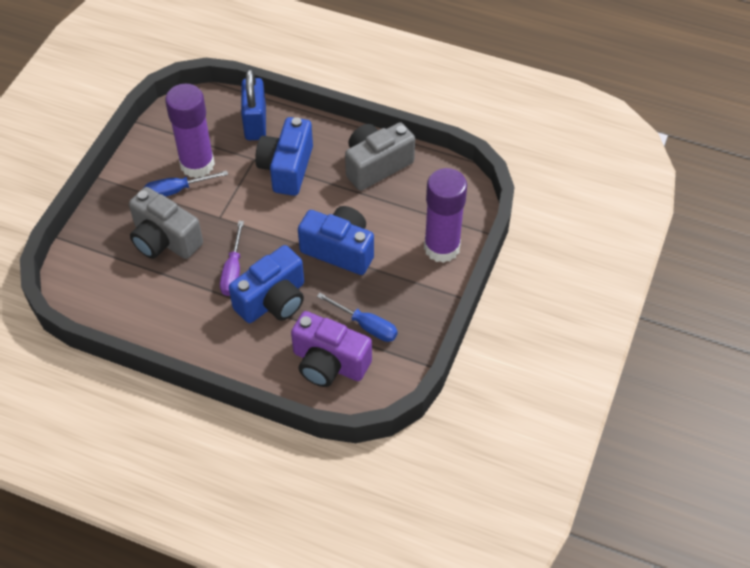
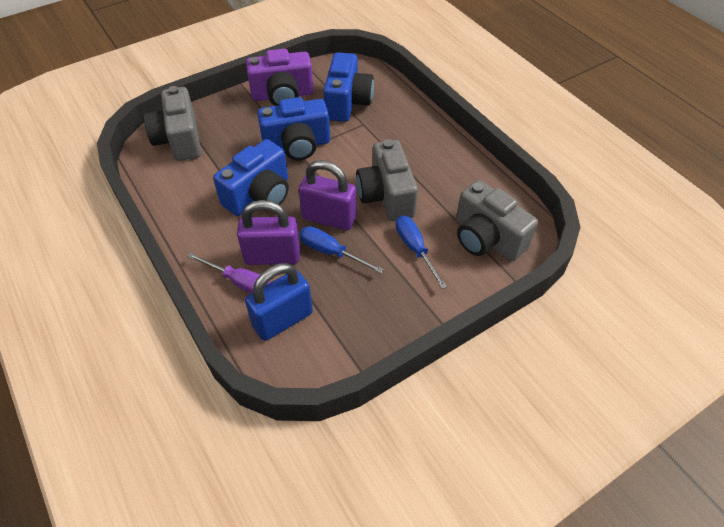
grey camera: 2 -> 3
purple glue stick: 2 -> 0
purple padlock: 0 -> 2

